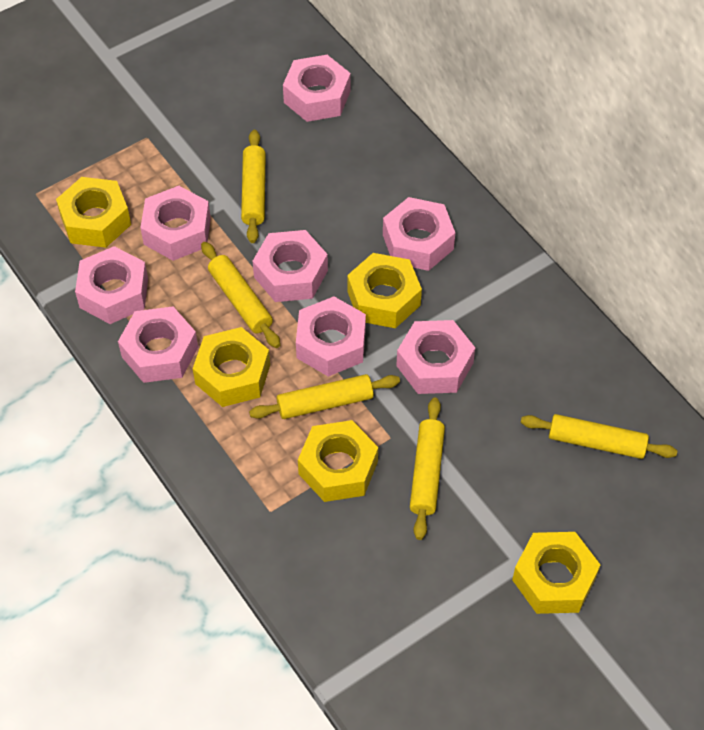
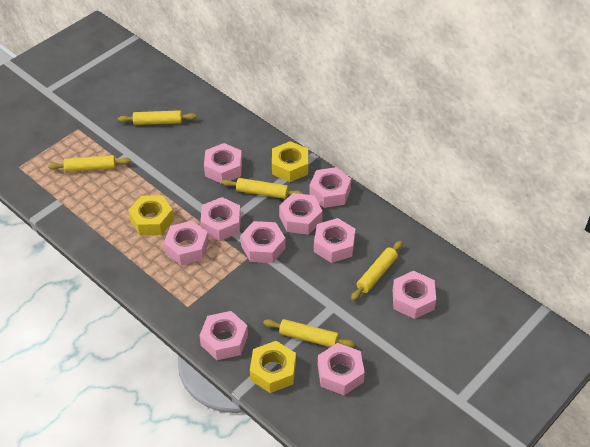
pink nut: 8 -> 10
yellow nut: 5 -> 3

